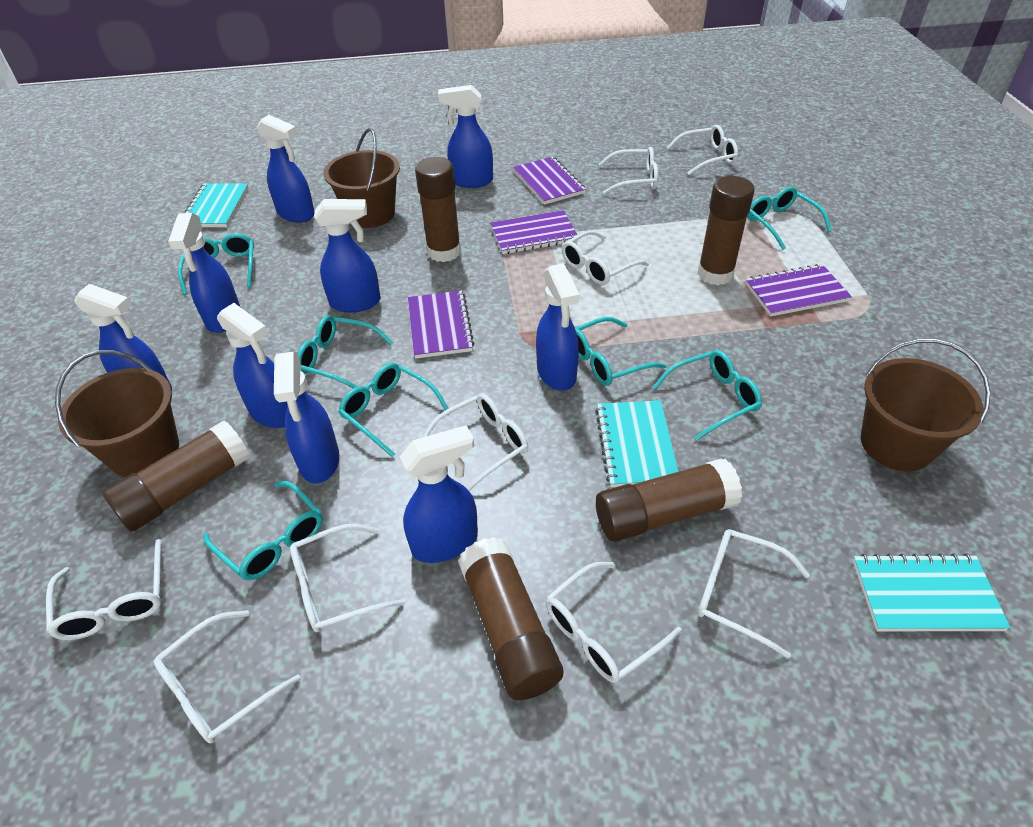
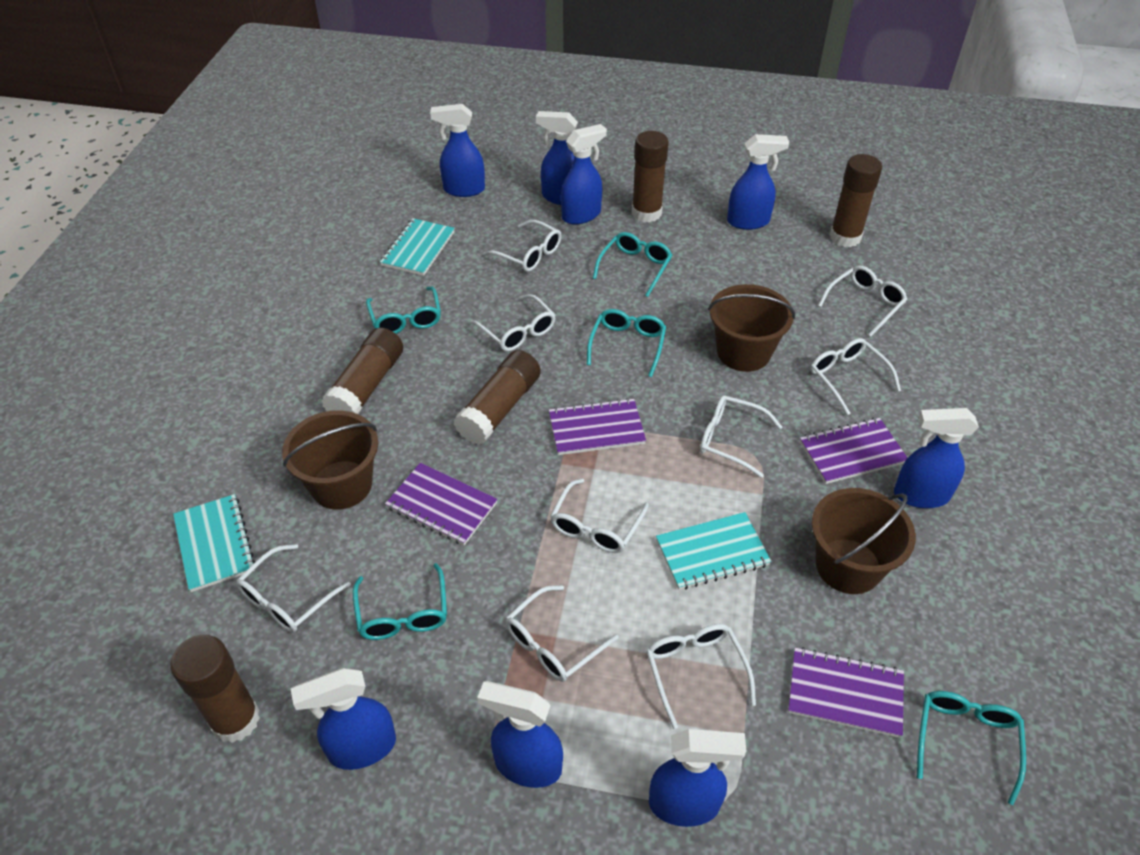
blue spray bottle: 9 -> 8
turquoise glasses: 7 -> 5

